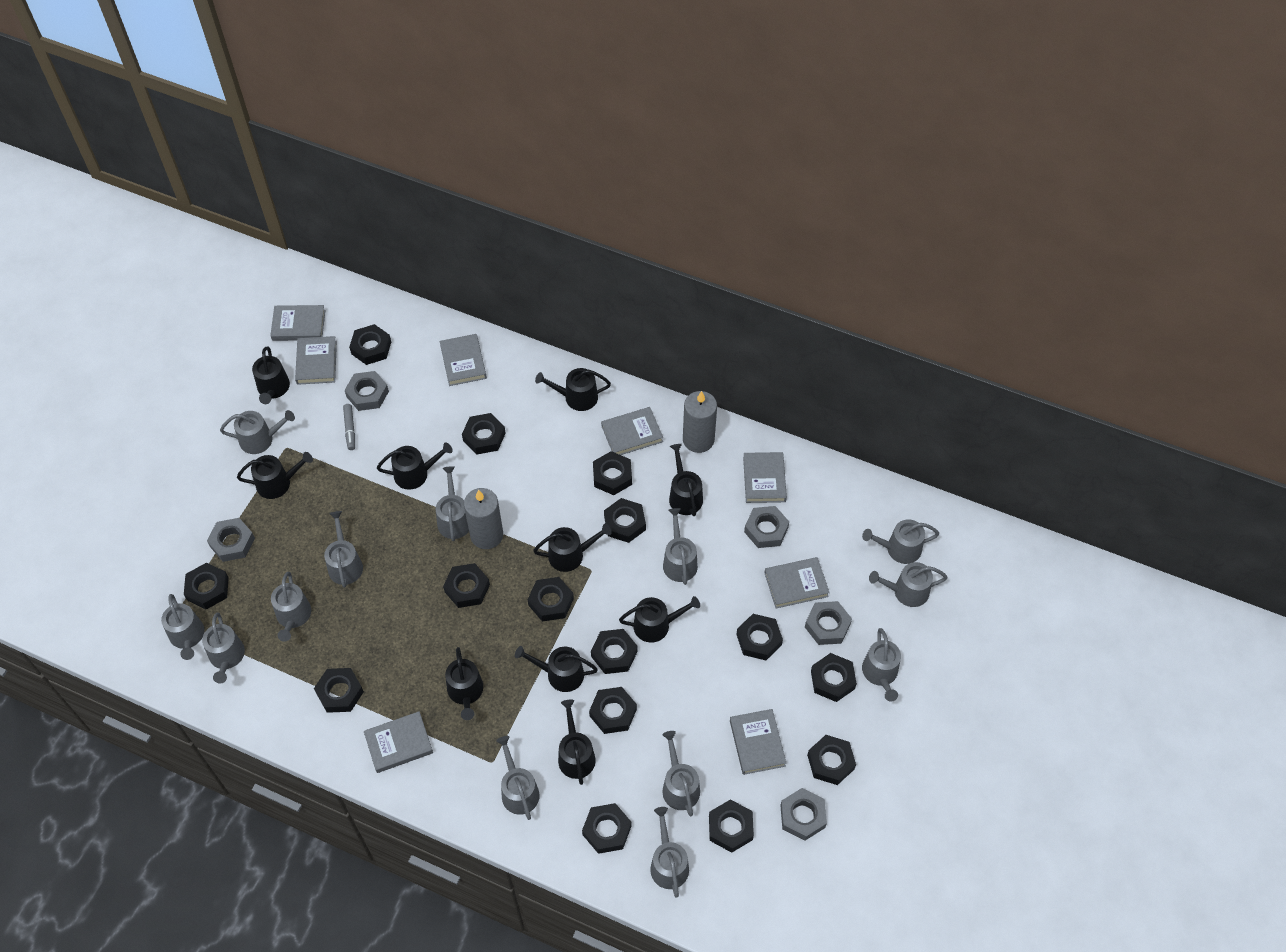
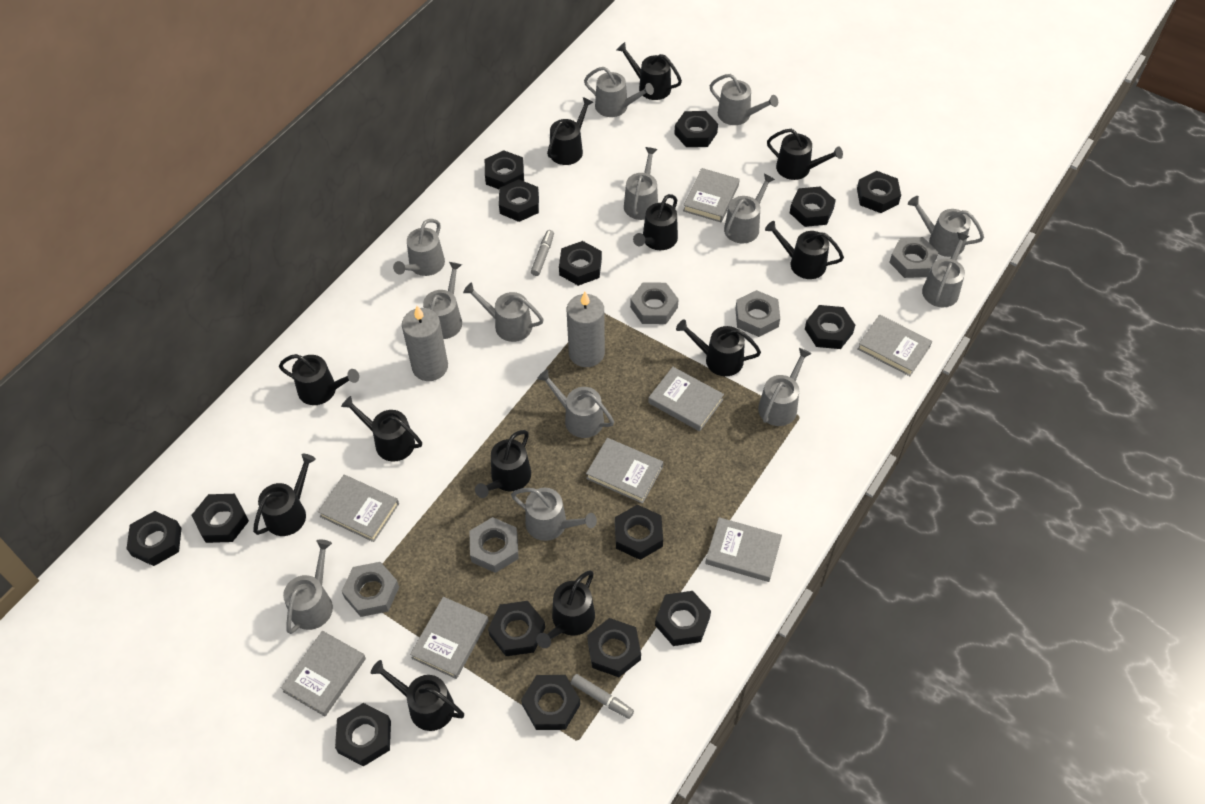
black watering can: 10 -> 12
grey marker: 1 -> 2

